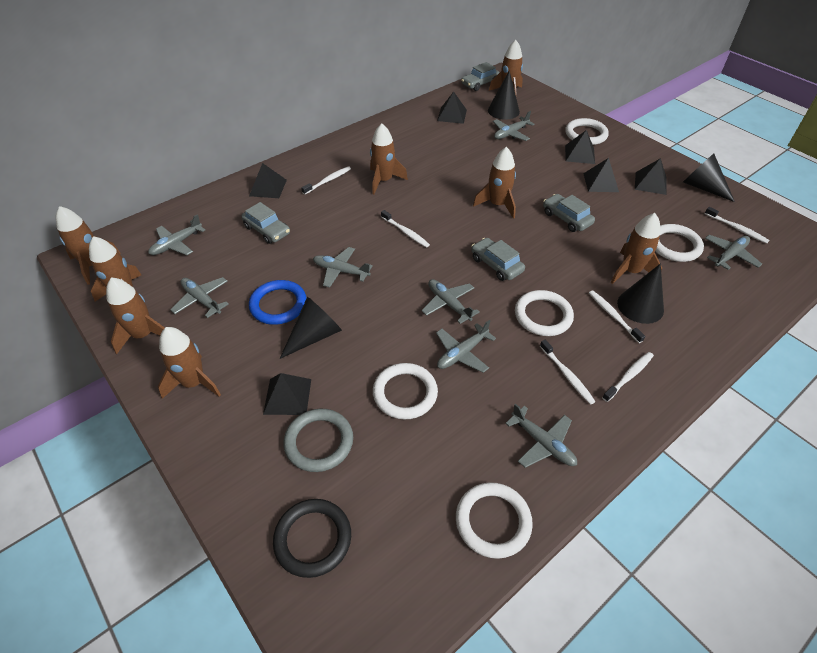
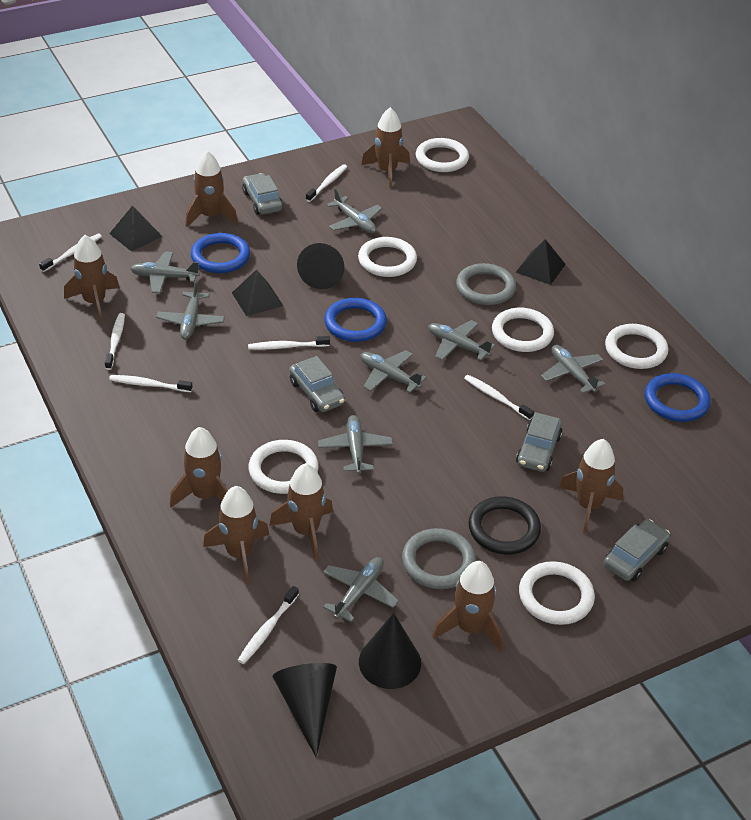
black cone: 4 -> 3
black pyramid: 6 -> 3
blue ring: 1 -> 3
grey ring: 1 -> 2
white ring: 5 -> 6
white toothbrush: 6 -> 7

